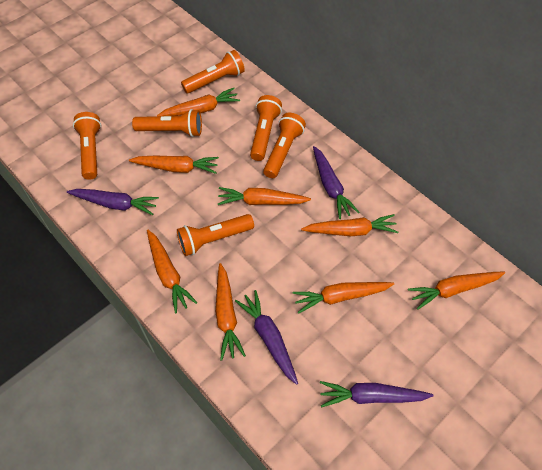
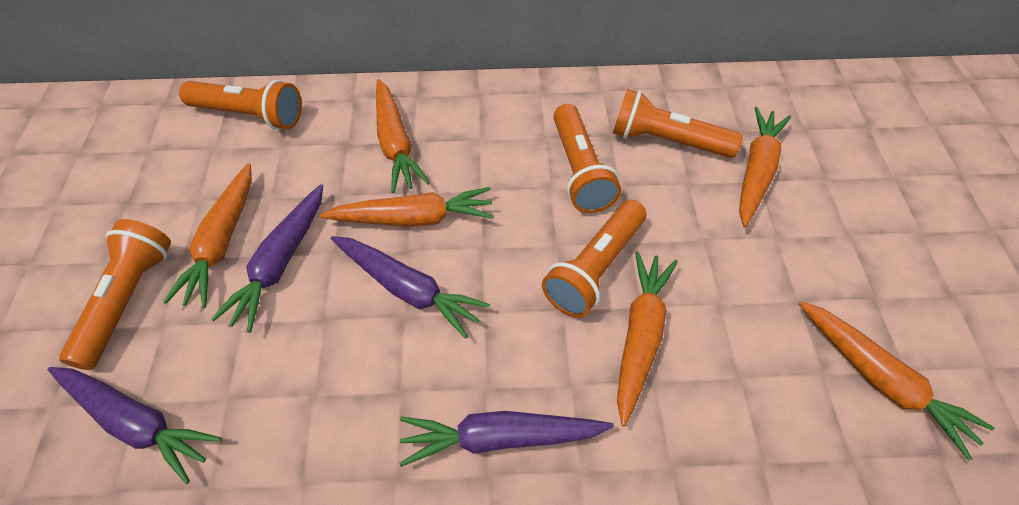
orange carrot: 8 -> 6
orange flashlight: 6 -> 5

